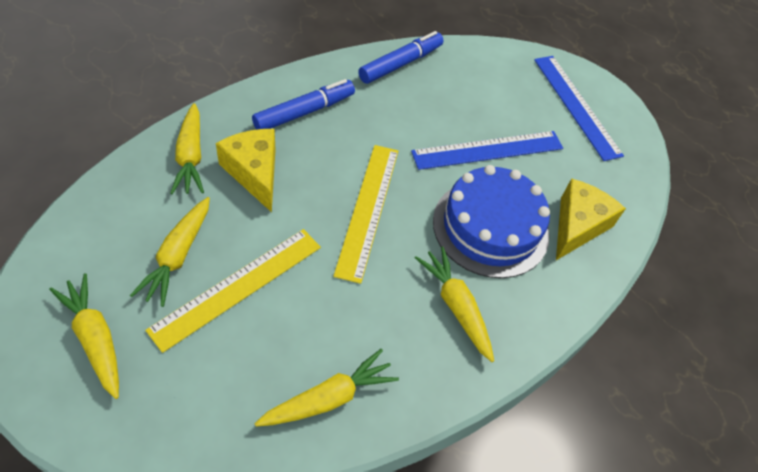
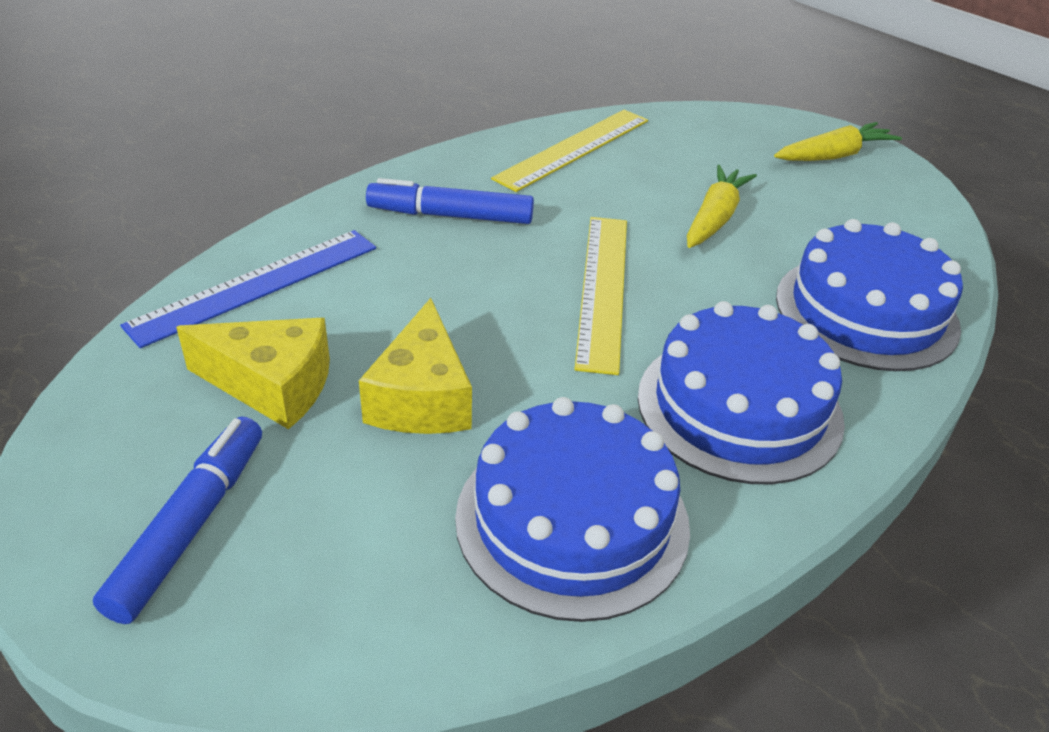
blue cake: 1 -> 3
blue ruler: 2 -> 1
yellow carrot: 5 -> 2

